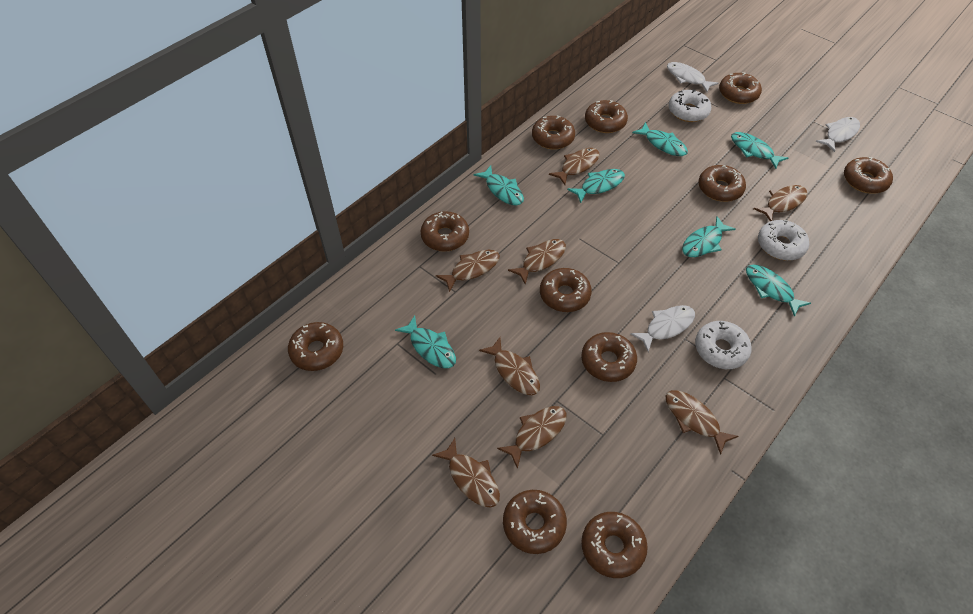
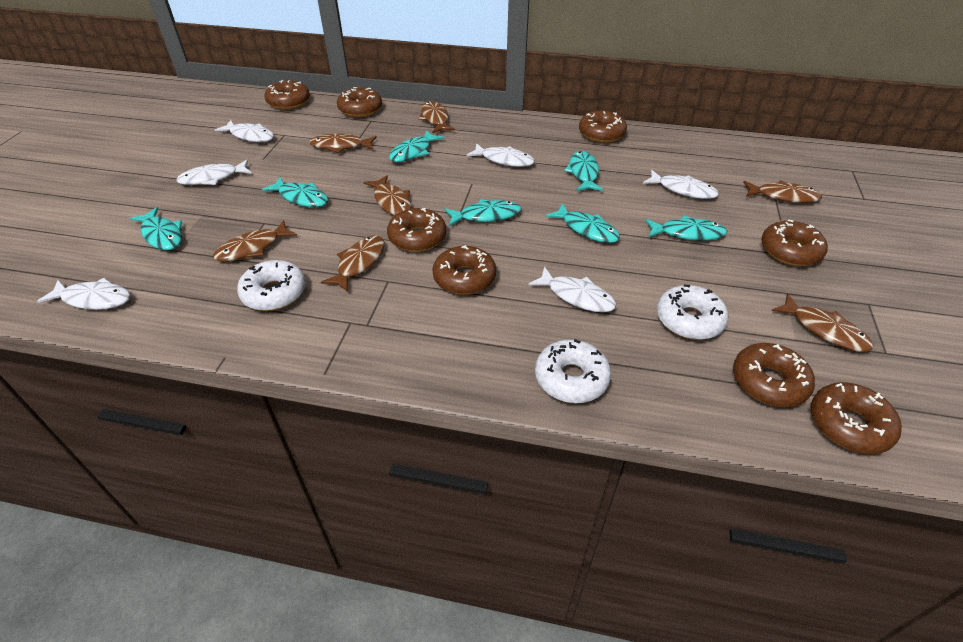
brown donut: 11 -> 8
brown fish: 8 -> 7
white fish: 3 -> 6

